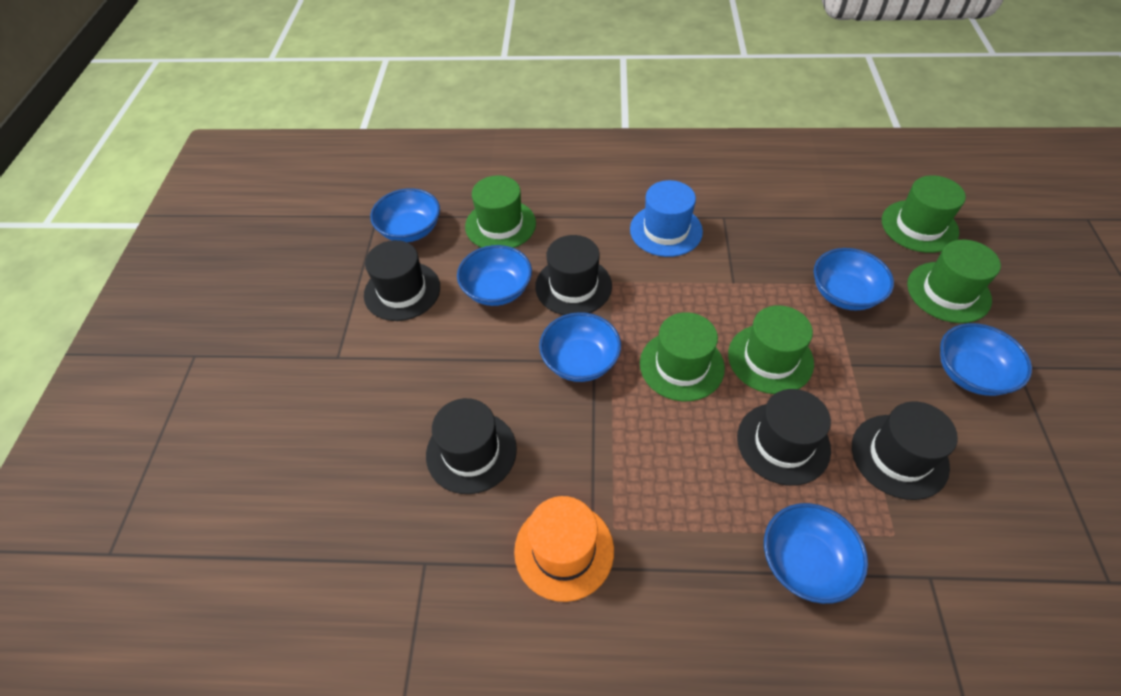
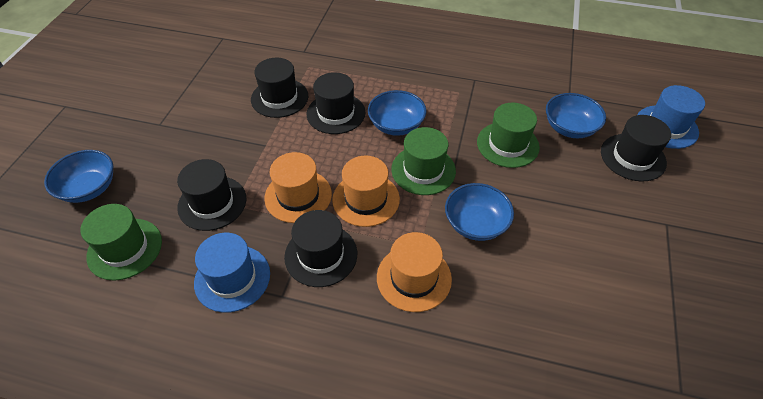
blue bowl: 6 -> 4
blue hat: 1 -> 2
green hat: 5 -> 3
orange hat: 1 -> 3

